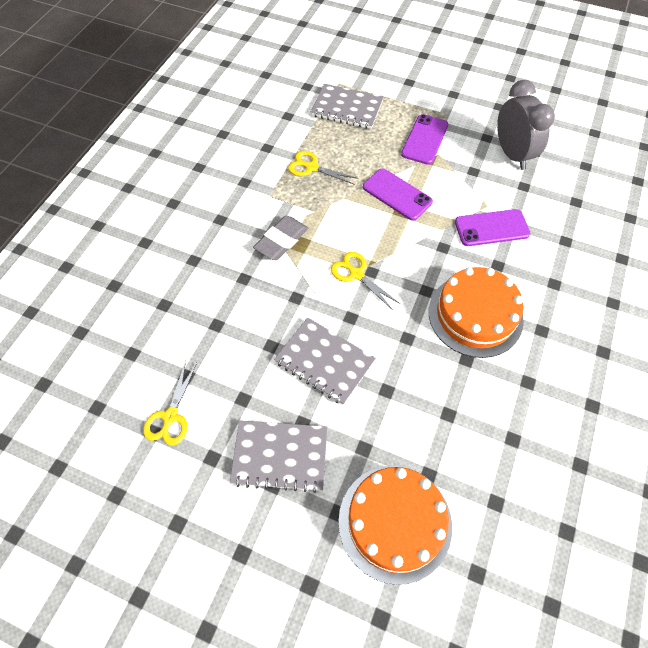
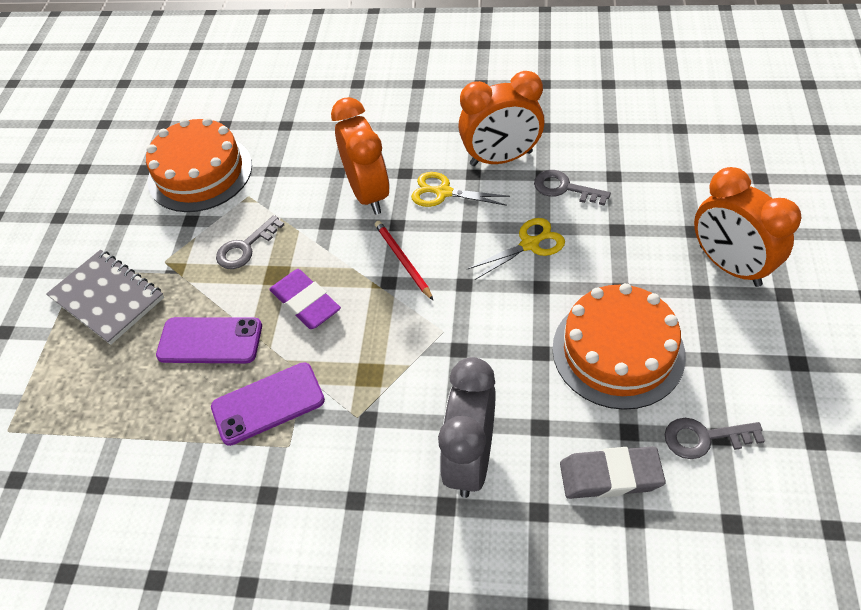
grey key: 0 -> 3
grey notebook: 3 -> 1
orange clock: 0 -> 3
purple eraser: 0 -> 1
purple phone: 3 -> 2
red pencil: 0 -> 1
yellow scissors: 3 -> 2

